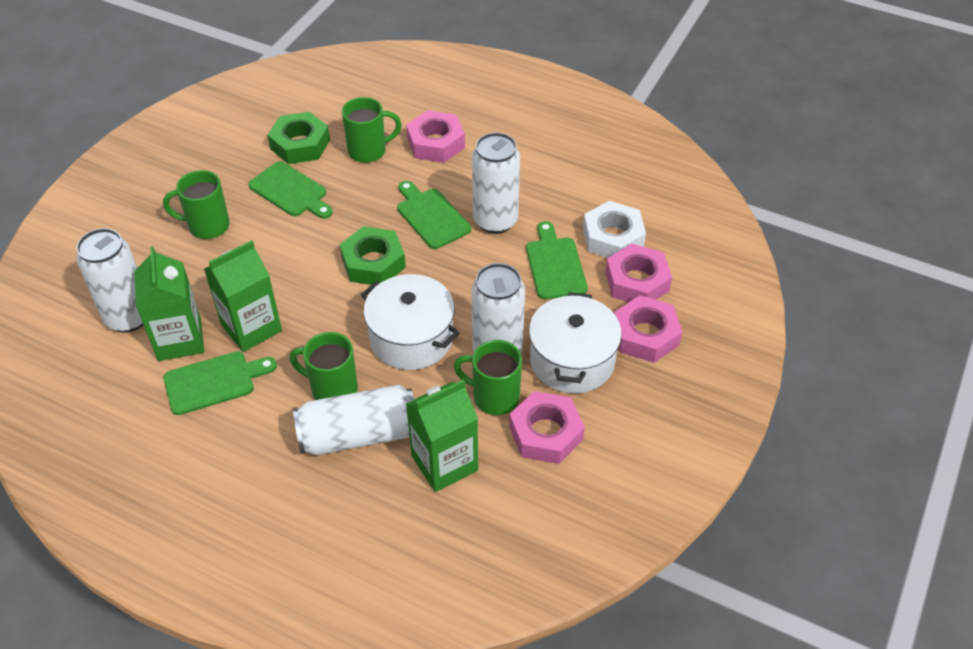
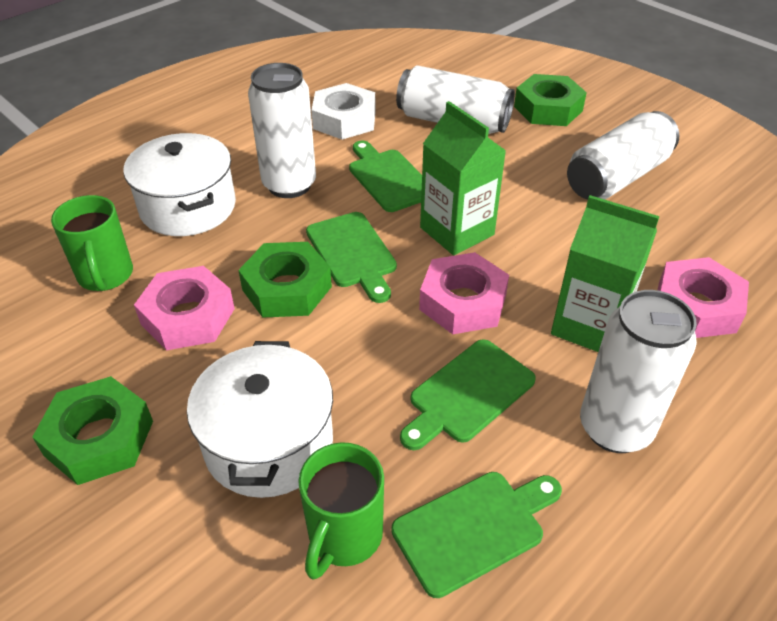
green carton: 3 -> 2
green mug: 4 -> 2
green nut: 2 -> 3
pink nut: 4 -> 3

